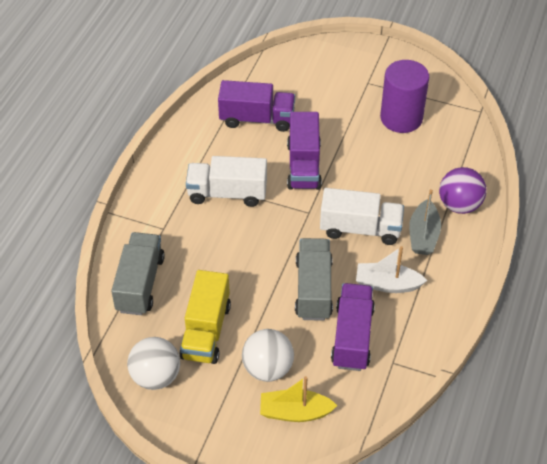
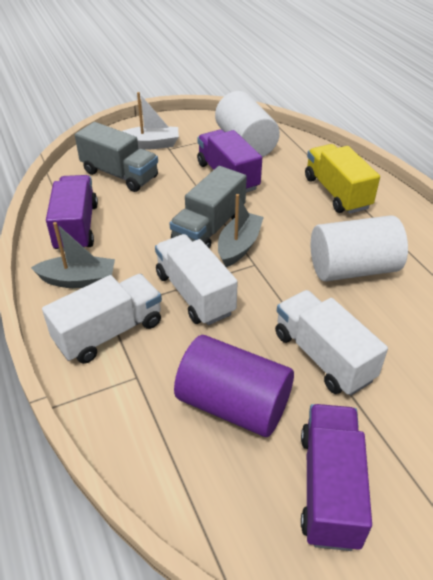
grey boat: 1 -> 2
purple ball: 1 -> 0
white ball: 2 -> 0
white cylinder: 0 -> 2
white truck: 2 -> 3
yellow boat: 1 -> 0

